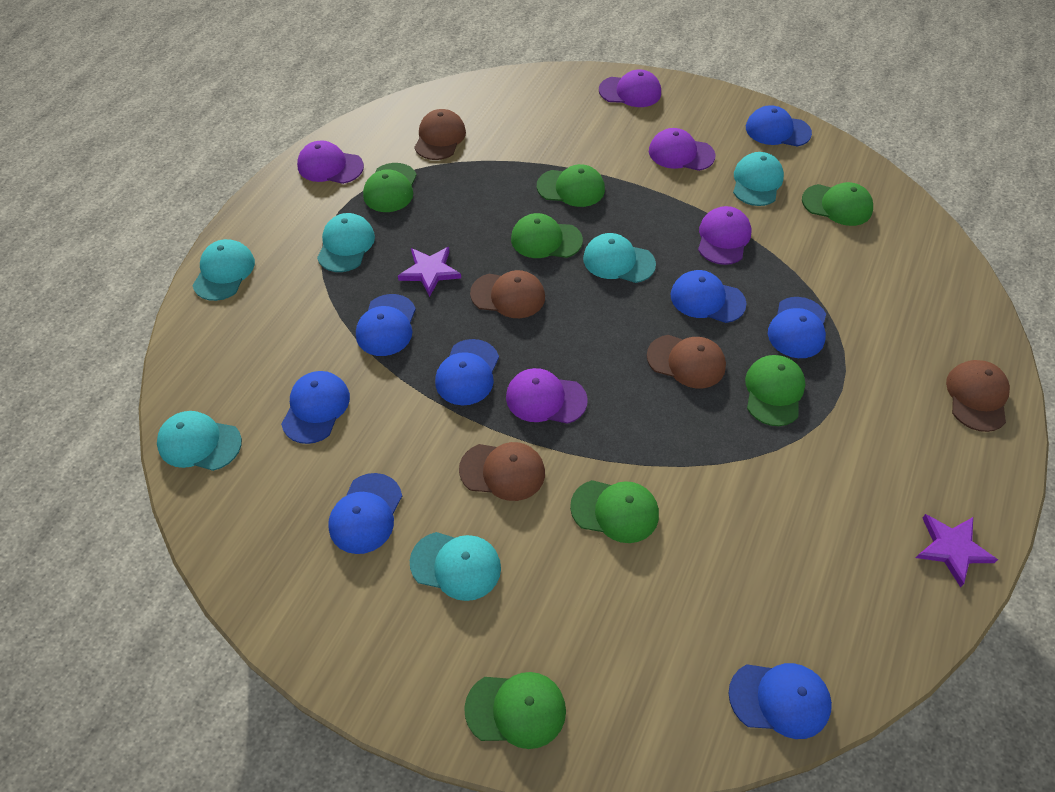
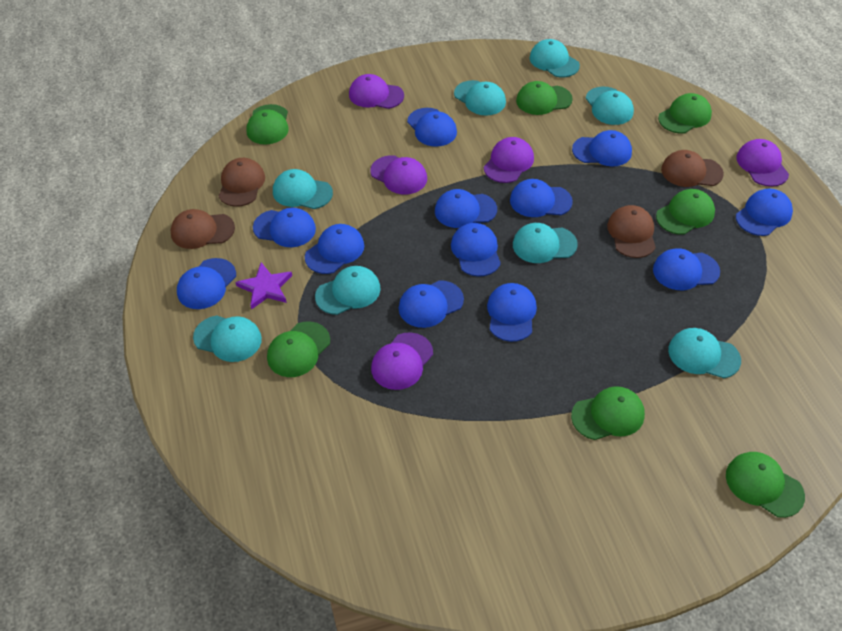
blue cap: 8 -> 12
brown cap: 5 -> 4
purple star: 2 -> 1
turquoise cap: 6 -> 8

